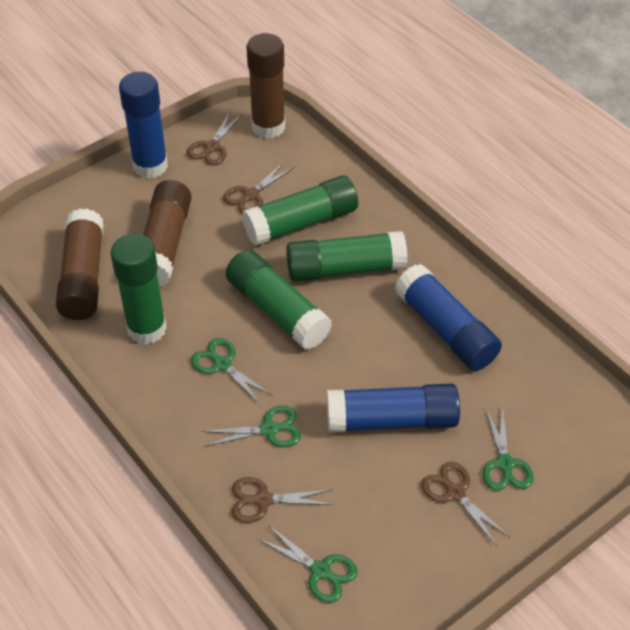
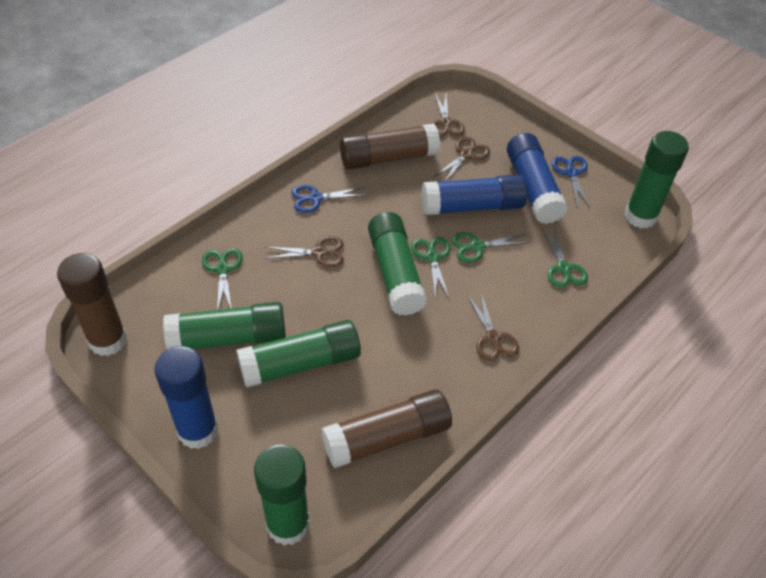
blue scissors: 0 -> 2
green glue stick: 4 -> 5

